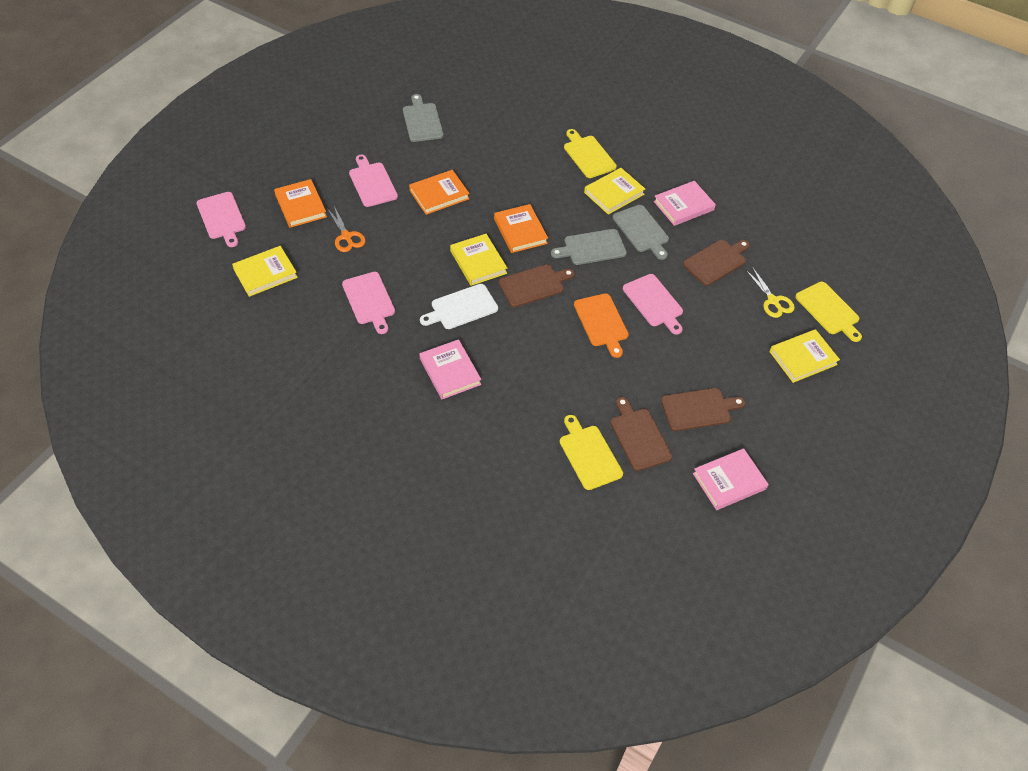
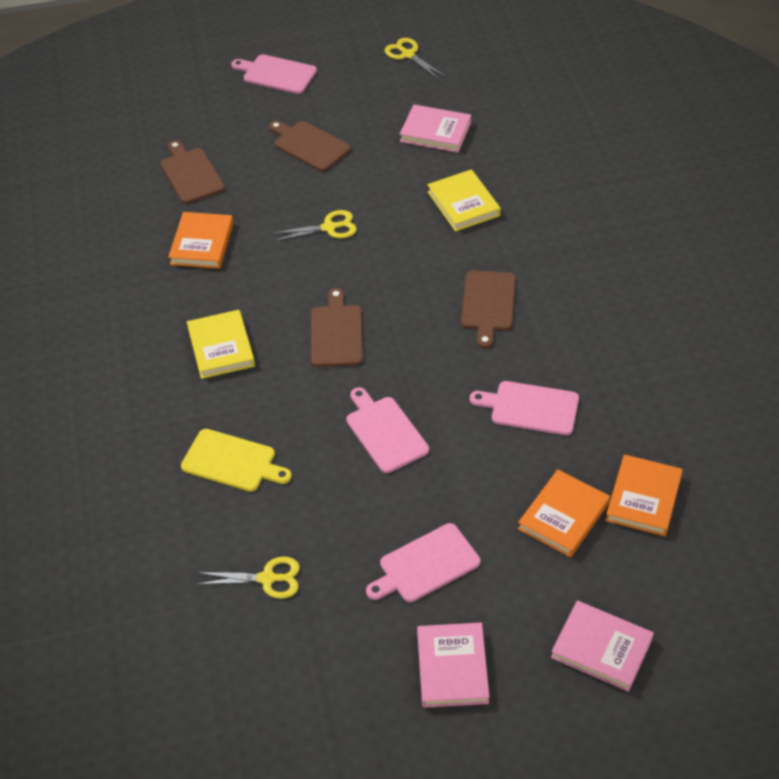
grey cutting board: 3 -> 0
orange cutting board: 1 -> 0
orange scissors: 1 -> 0
white cutting board: 1 -> 0
yellow book: 4 -> 2
yellow cutting board: 3 -> 1
yellow scissors: 1 -> 3

